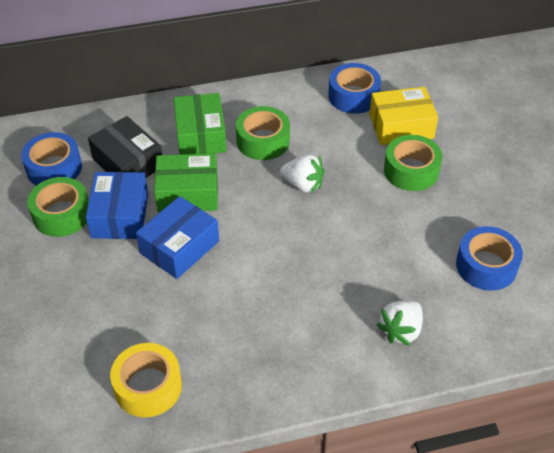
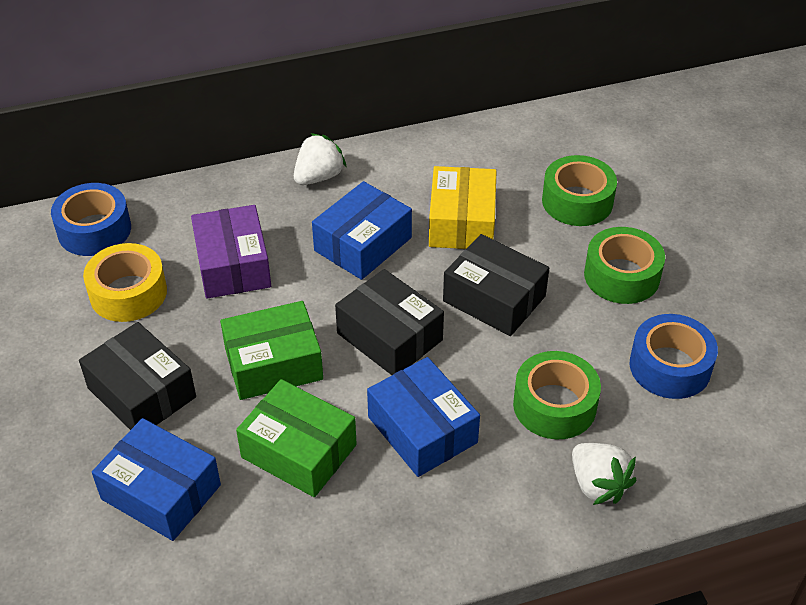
black box: 1 -> 3
blue box: 2 -> 3
blue tape: 3 -> 2
purple box: 0 -> 1

